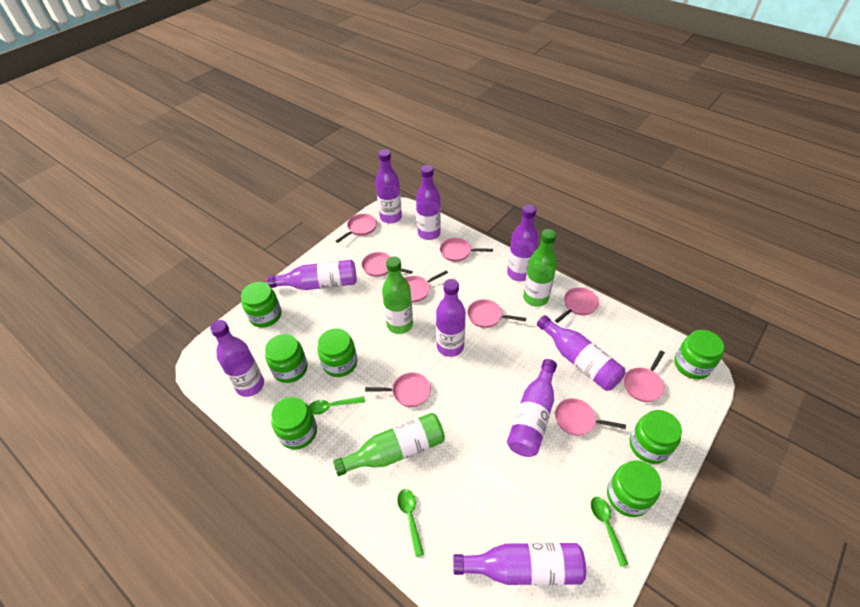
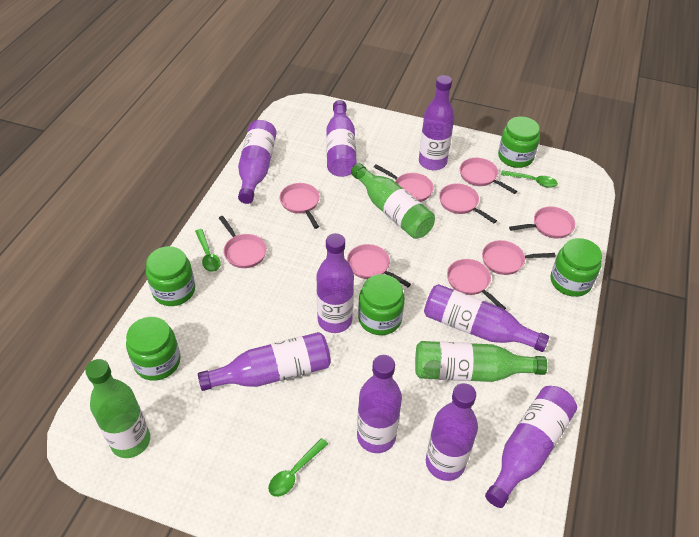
green jar: 7 -> 5

